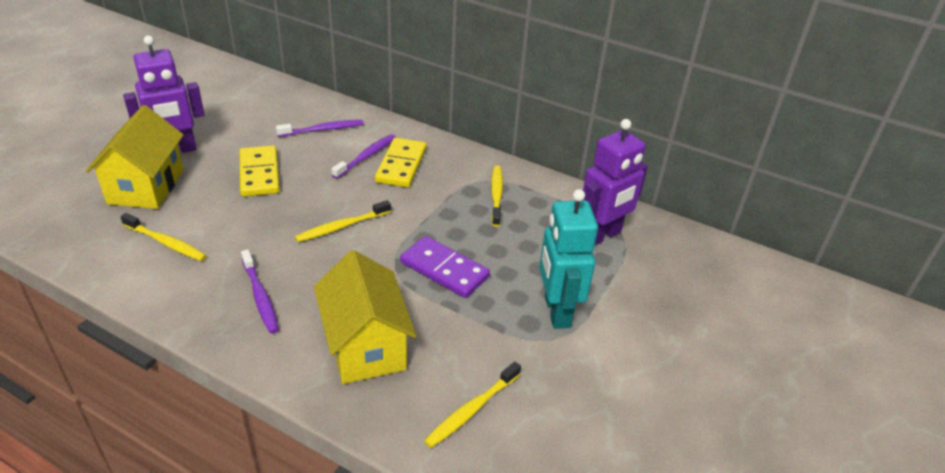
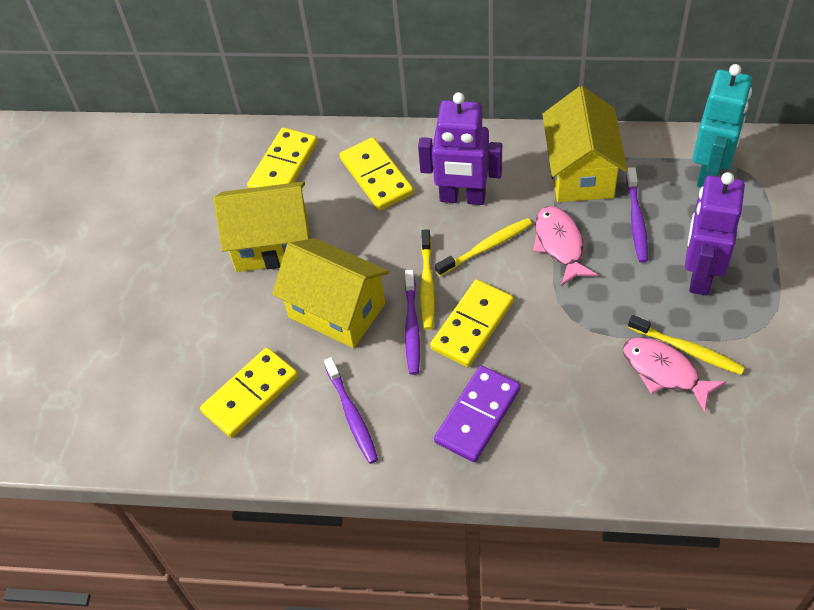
pink fish: 0 -> 2
yellow domino: 2 -> 4
yellow house: 2 -> 3
yellow toothbrush: 4 -> 3

